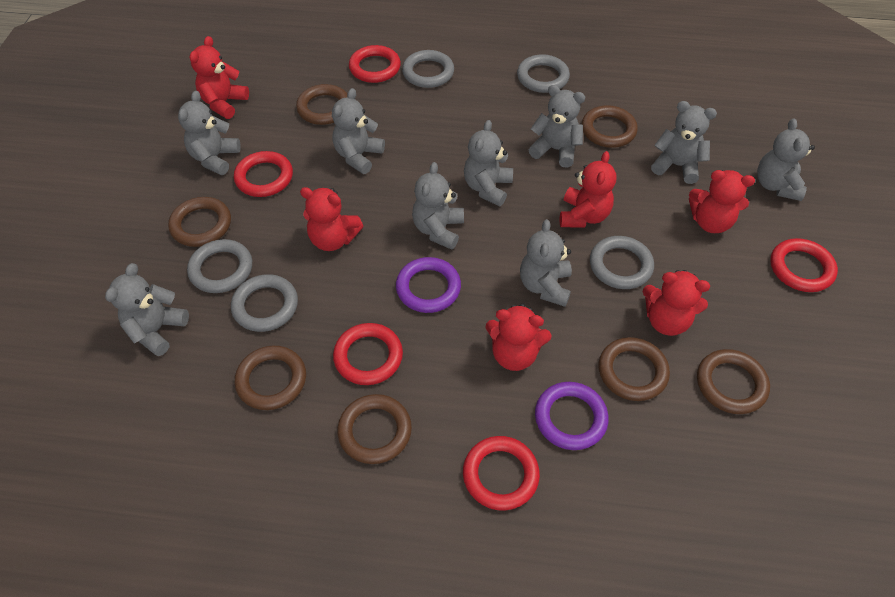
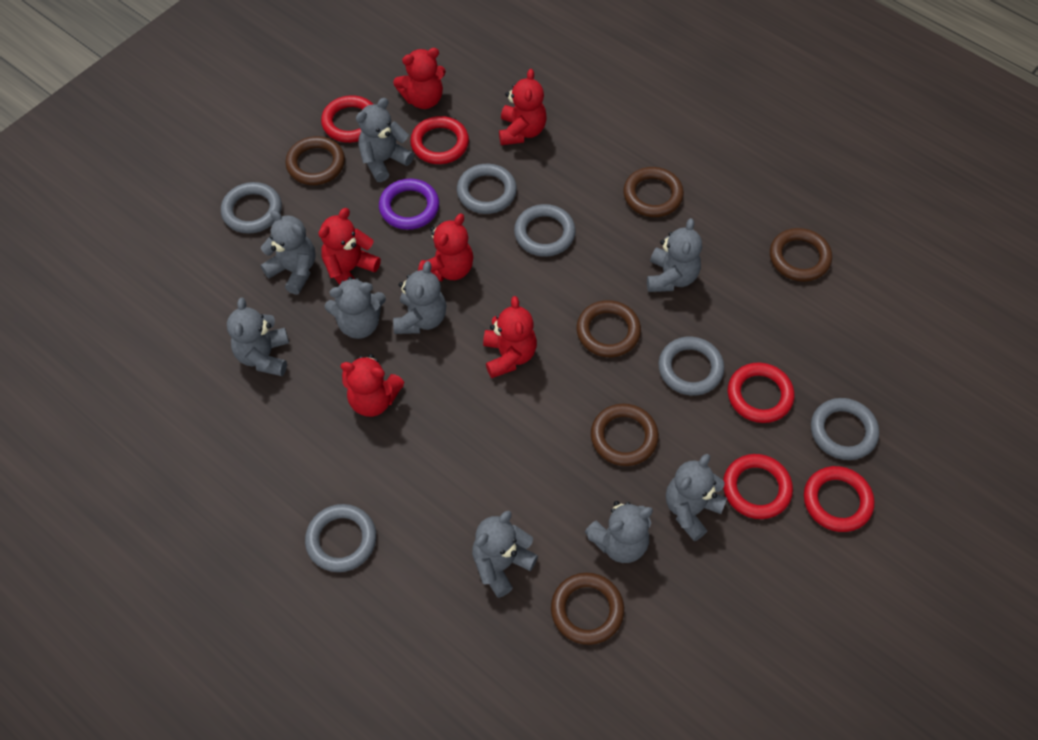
brown ring: 7 -> 6
grey ring: 5 -> 6
purple ring: 2 -> 1

